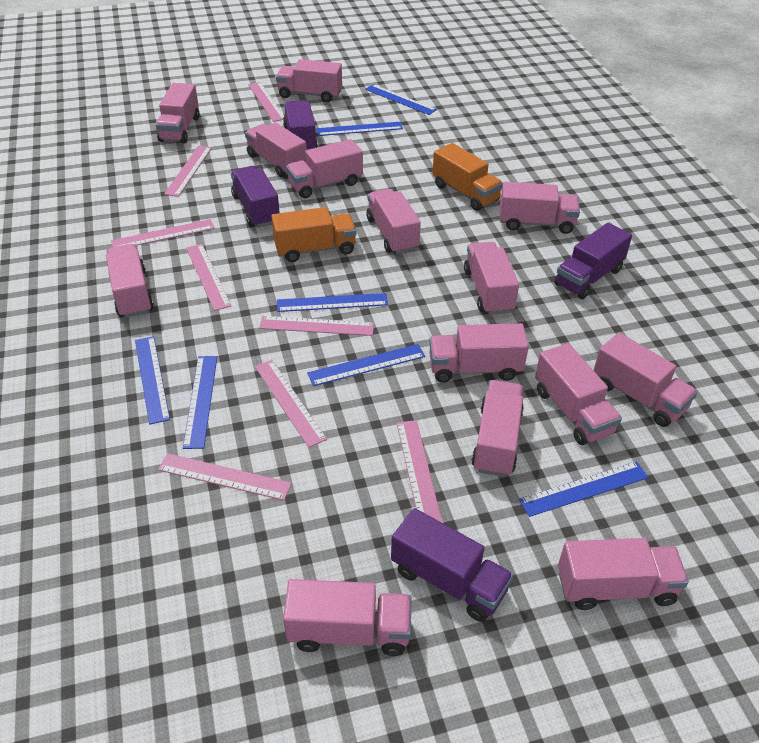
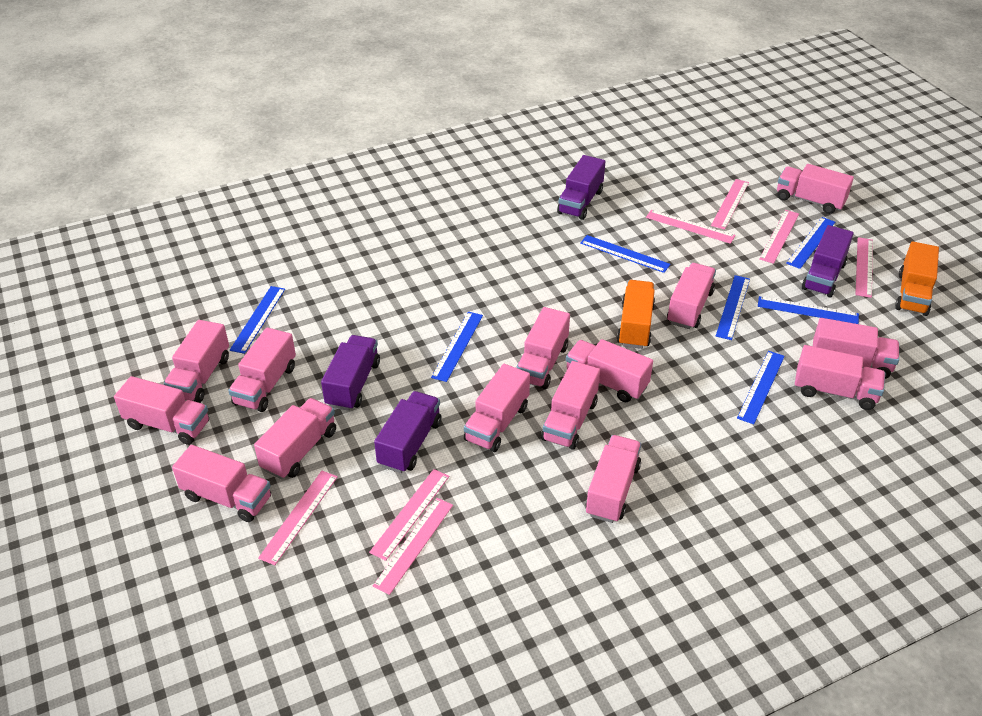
pink ruler: 8 -> 7

